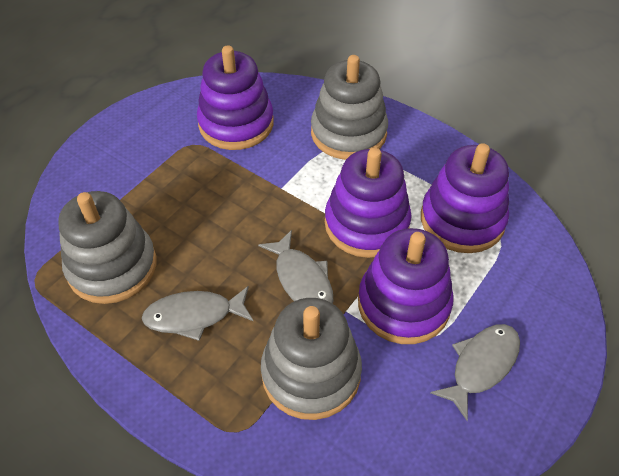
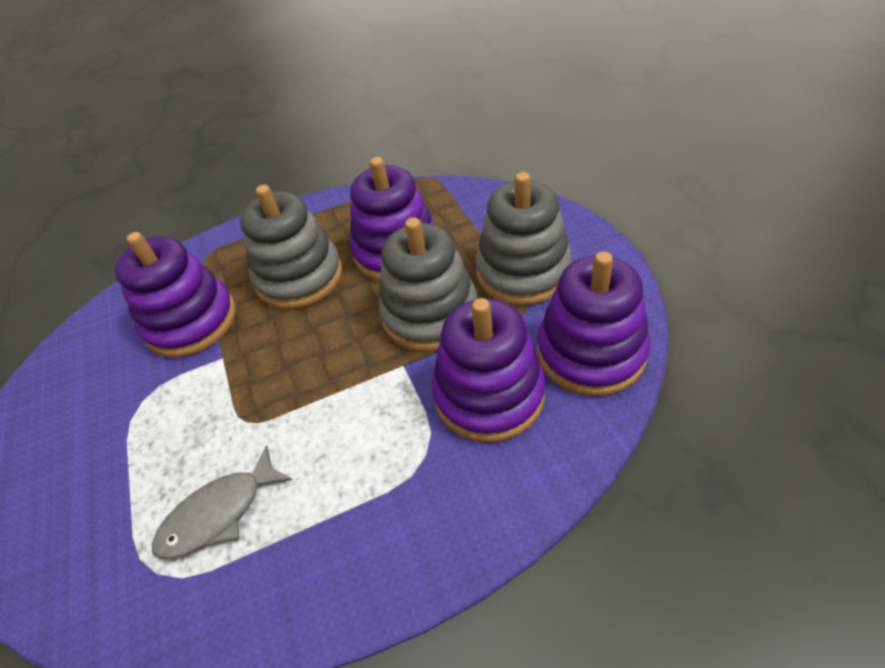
grey fish: 3 -> 1

